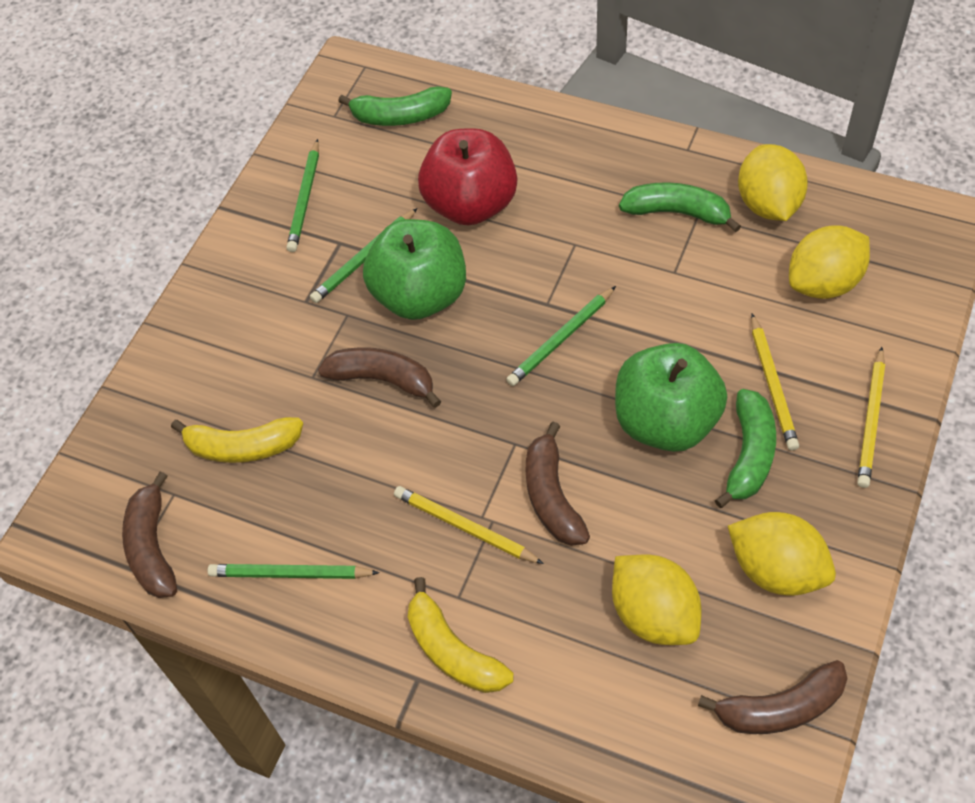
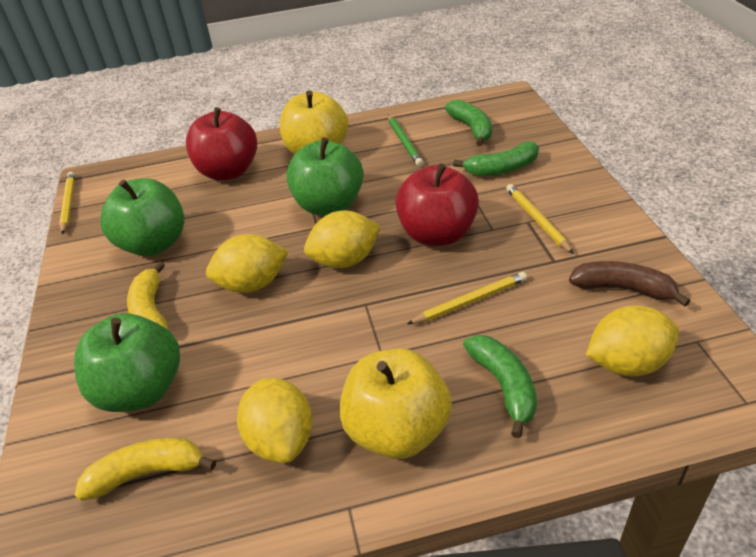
brown banana: 4 -> 1
green apple: 2 -> 3
green pencil: 4 -> 1
red apple: 1 -> 2
yellow apple: 0 -> 2

